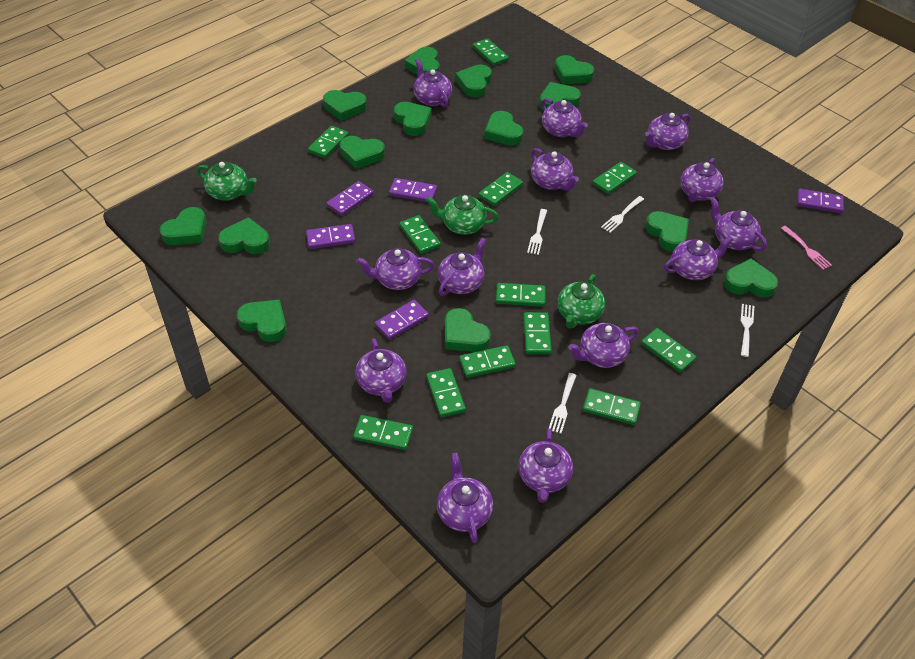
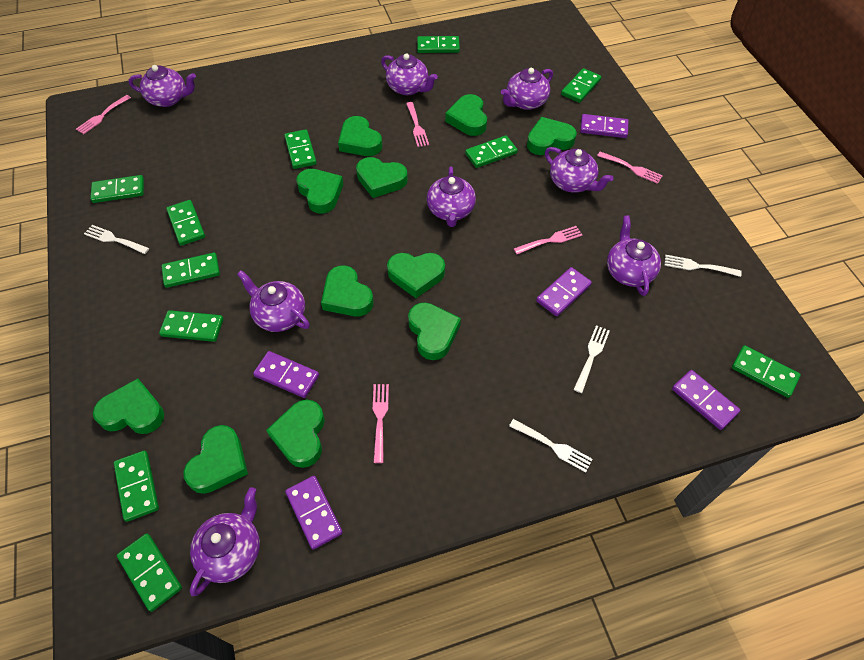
green domino: 12 -> 11
green heart: 14 -> 11
green teapot: 3 -> 0
pink fork: 1 -> 5
purple teapot: 13 -> 8

